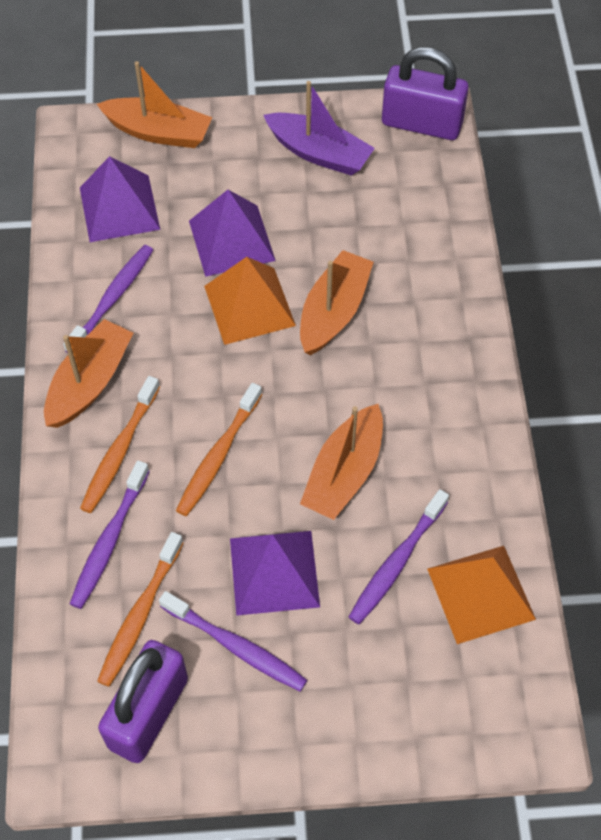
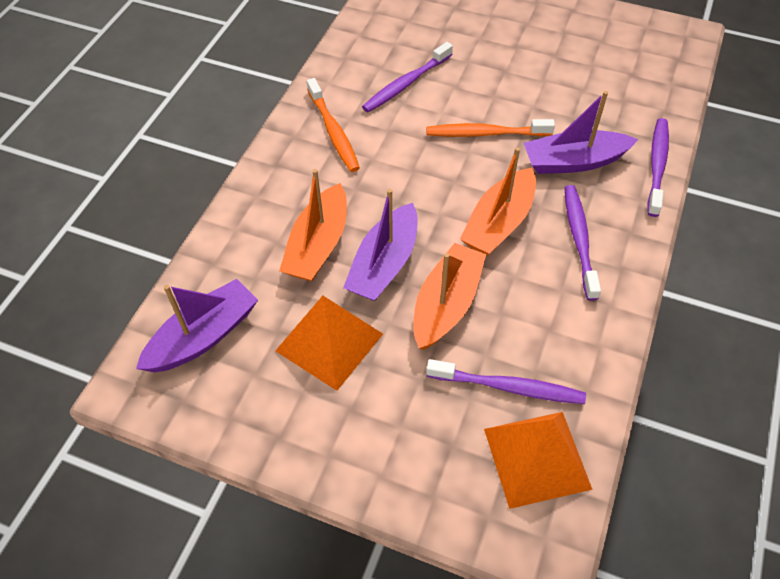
orange boat: 4 -> 3
orange toothbrush: 3 -> 2
purple boat: 1 -> 3
purple padlock: 2 -> 0
purple pyramid: 3 -> 0

